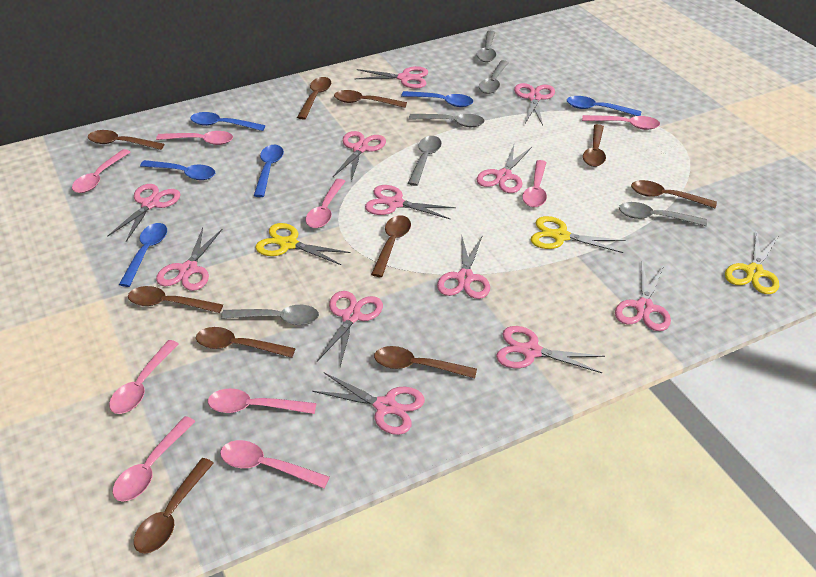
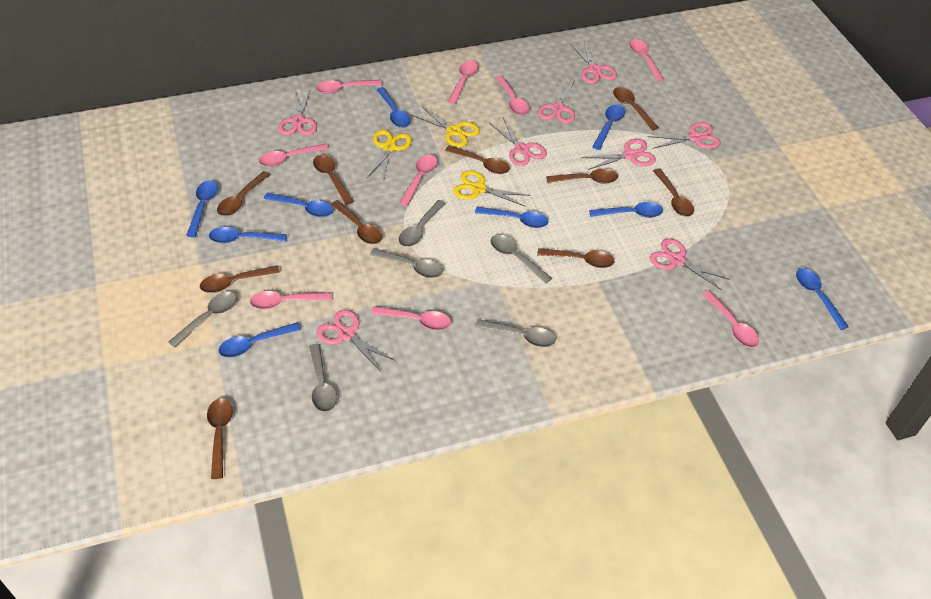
blue spoon: 6 -> 9
pink scissors: 12 -> 8

